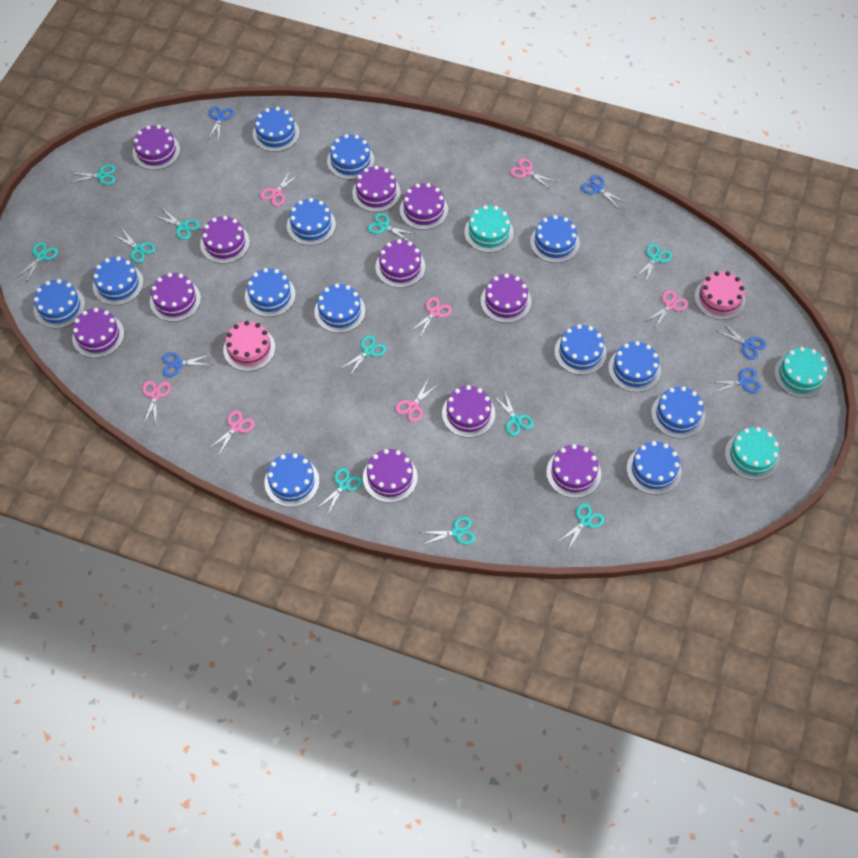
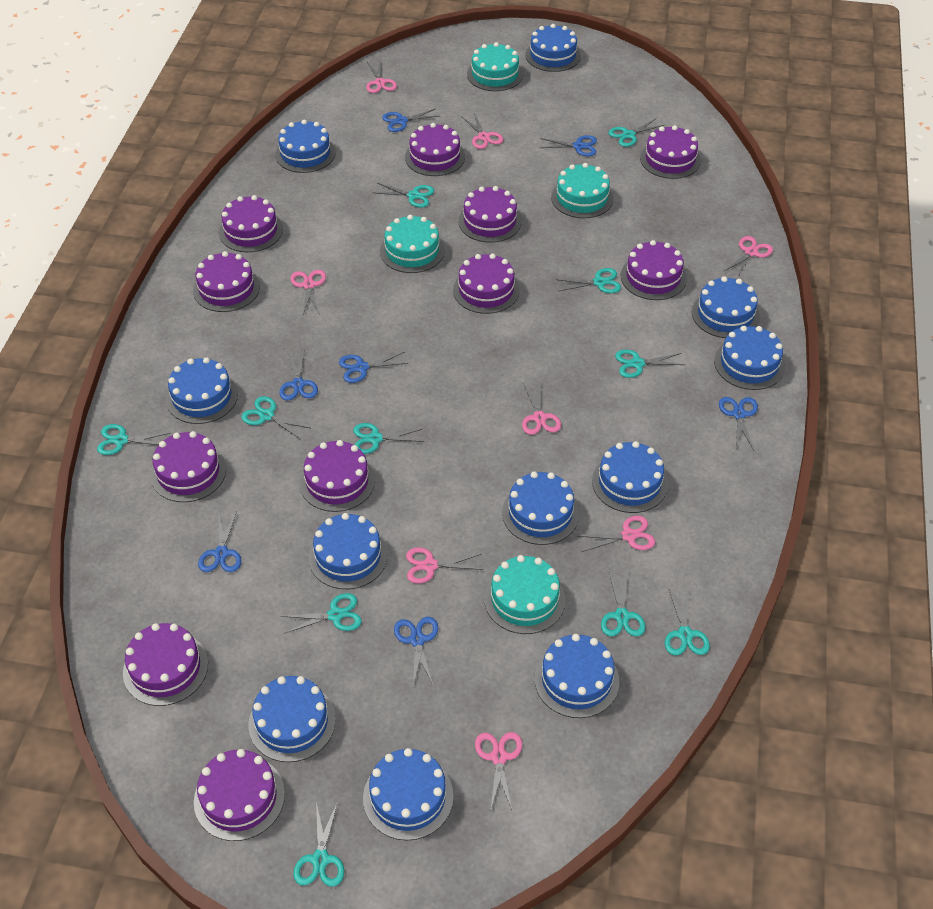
blue cake: 13 -> 11
blue scissors: 5 -> 7
pink cake: 2 -> 0
pink scissors: 7 -> 8
turquoise cake: 3 -> 4

